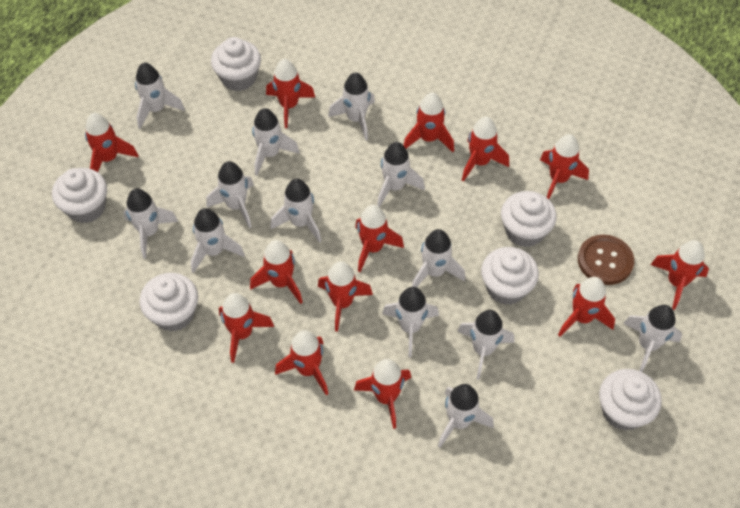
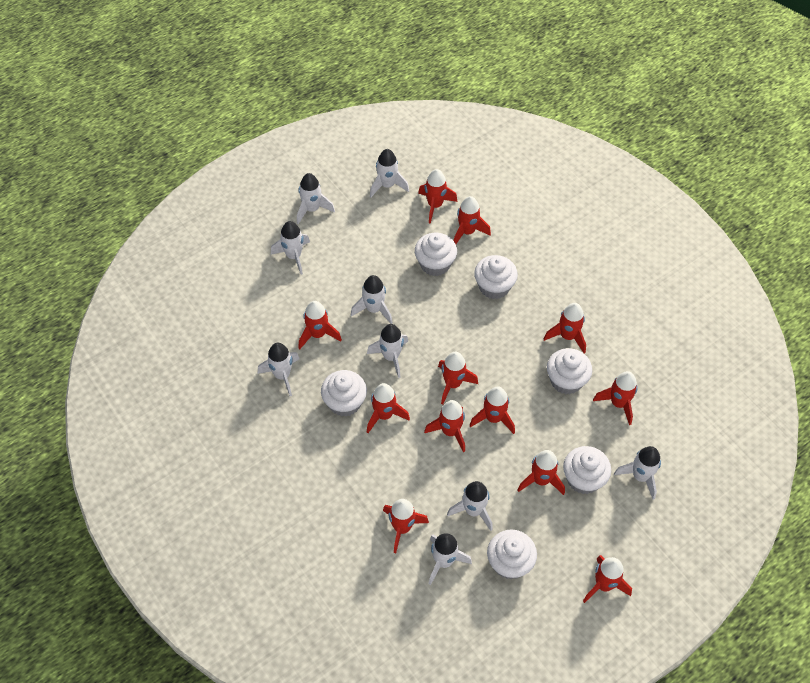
brown button: 1 -> 0
red rocket: 13 -> 12
white rocket: 13 -> 9

